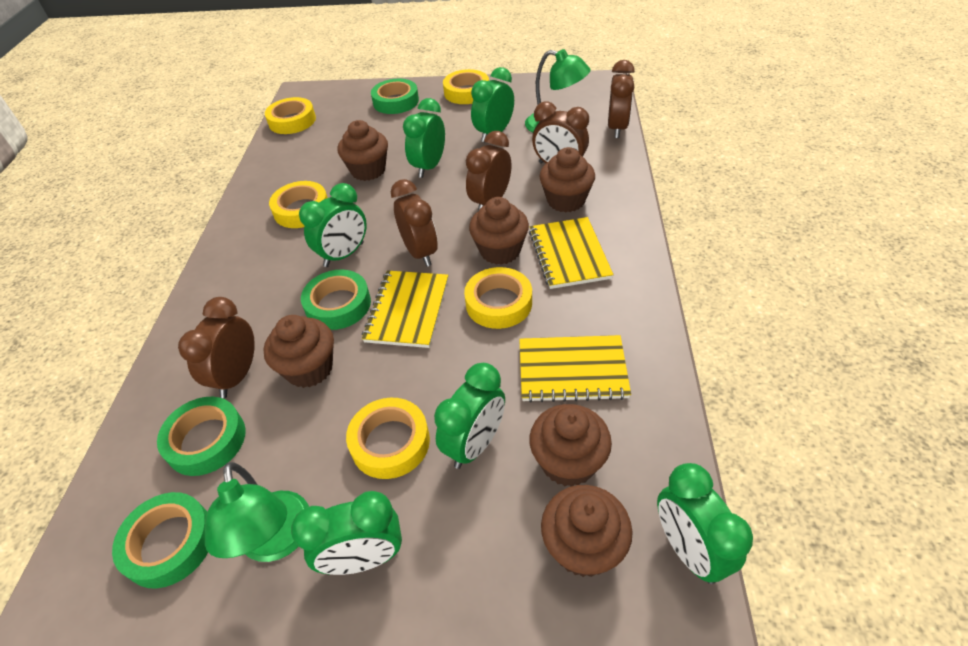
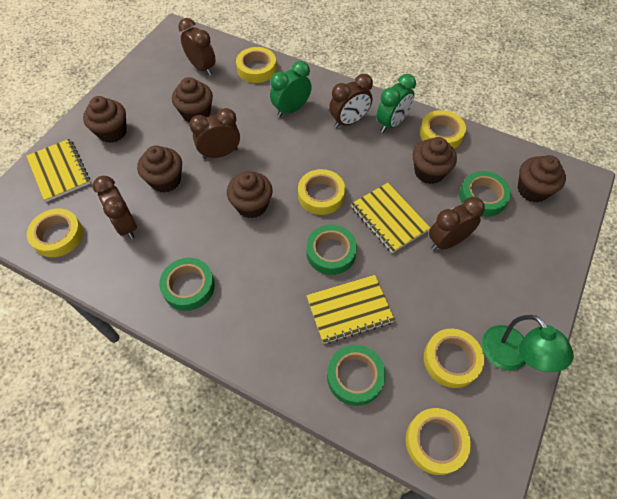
green clock: 6 -> 2
green lamp: 2 -> 1
yellow tape: 5 -> 6

